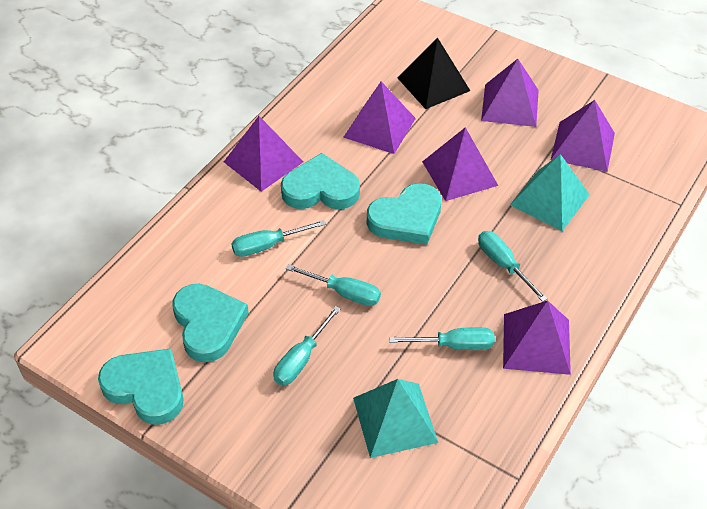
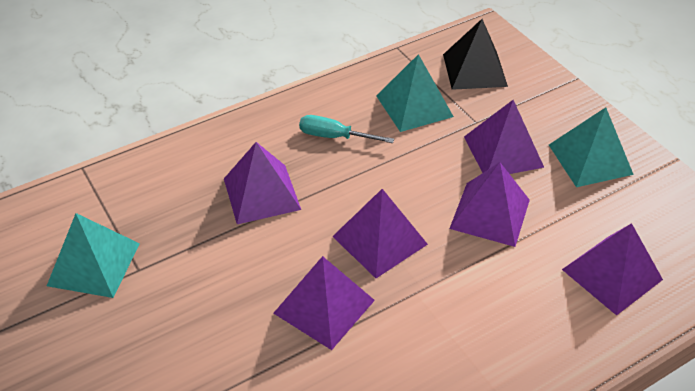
turquoise heart: 4 -> 0
turquoise pyramid: 2 -> 3
turquoise screwdriver: 5 -> 1

